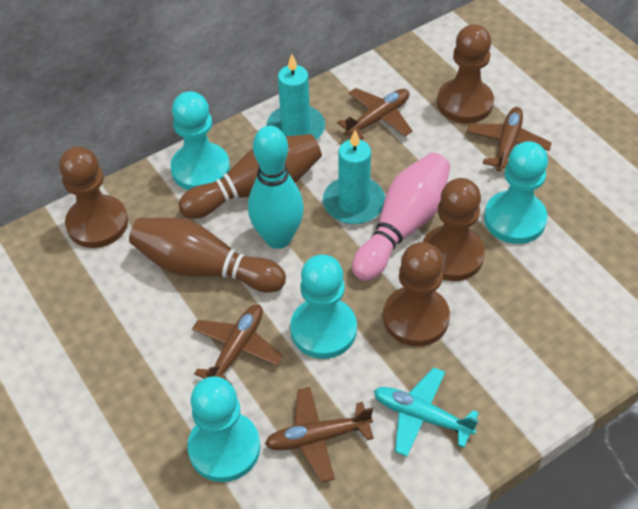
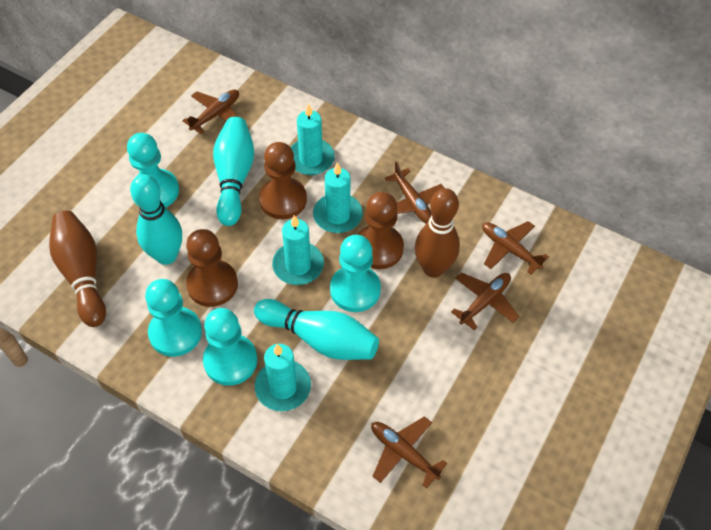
brown pawn: 4 -> 3
brown plane: 4 -> 5
pink bowling pin: 1 -> 0
turquoise bowling pin: 1 -> 3
turquoise candle: 2 -> 4
turquoise plane: 1 -> 0

